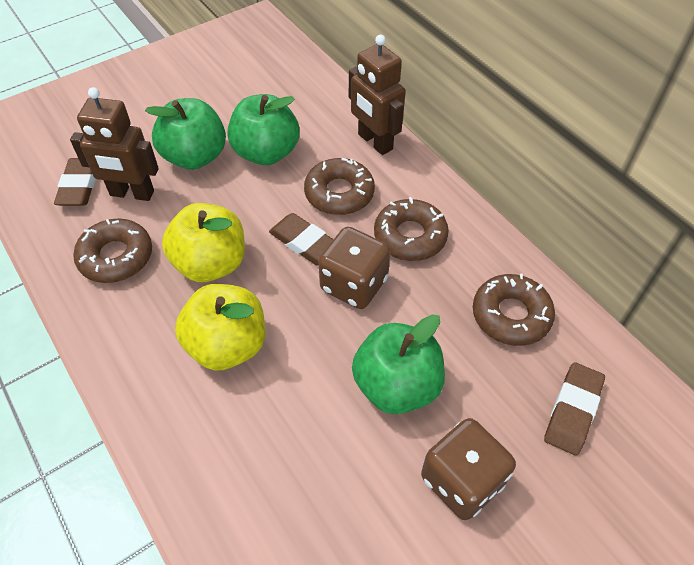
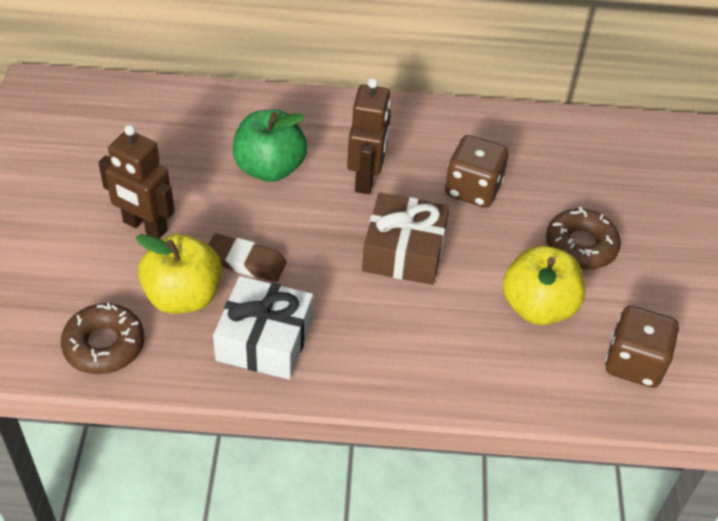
brown donut: 4 -> 2
brown eraser: 3 -> 1
brown gift: 0 -> 1
green apple: 3 -> 1
white gift: 0 -> 1

